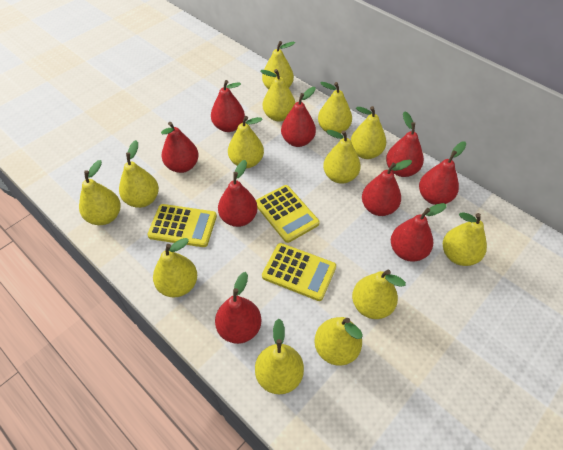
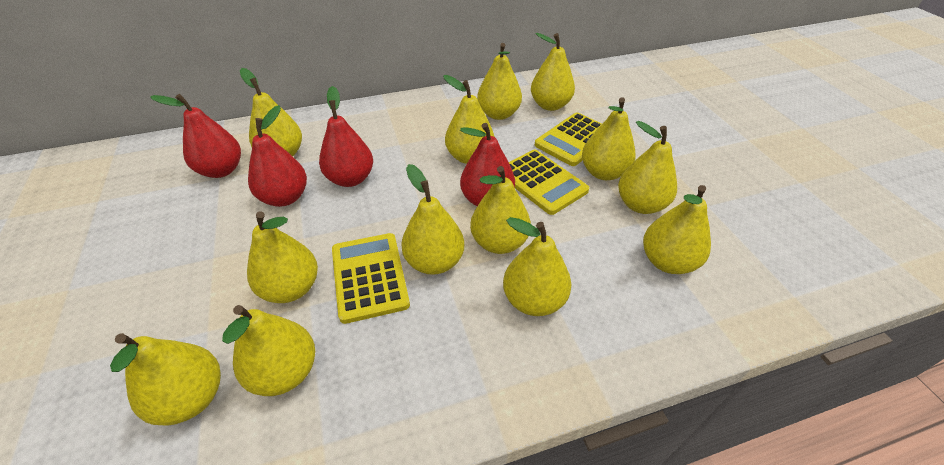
red pear: 9 -> 4

